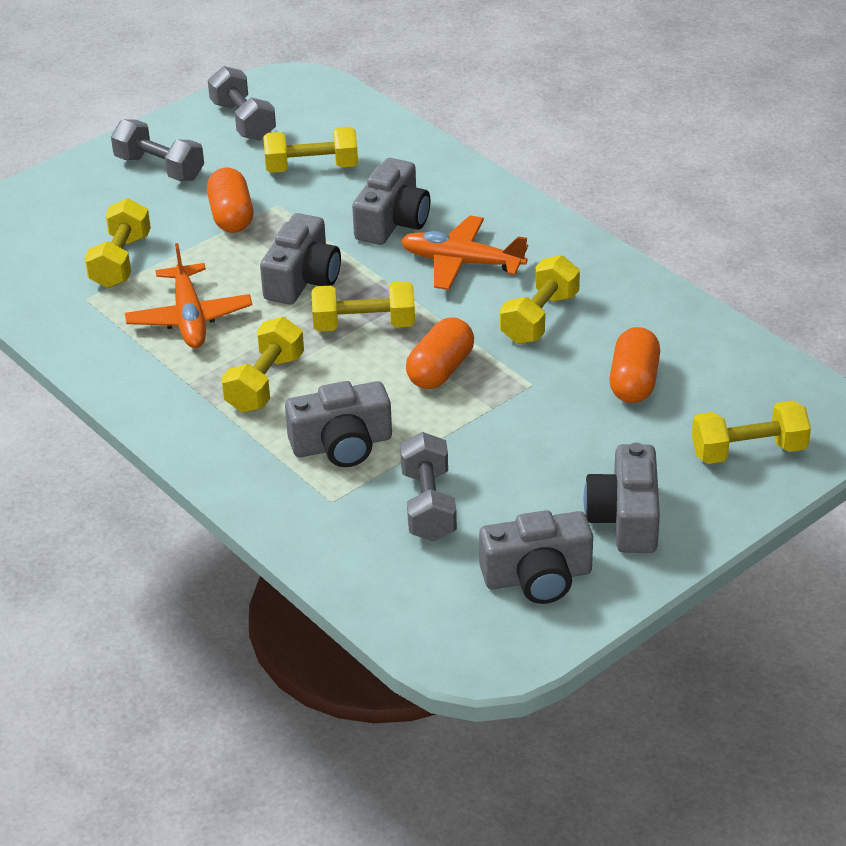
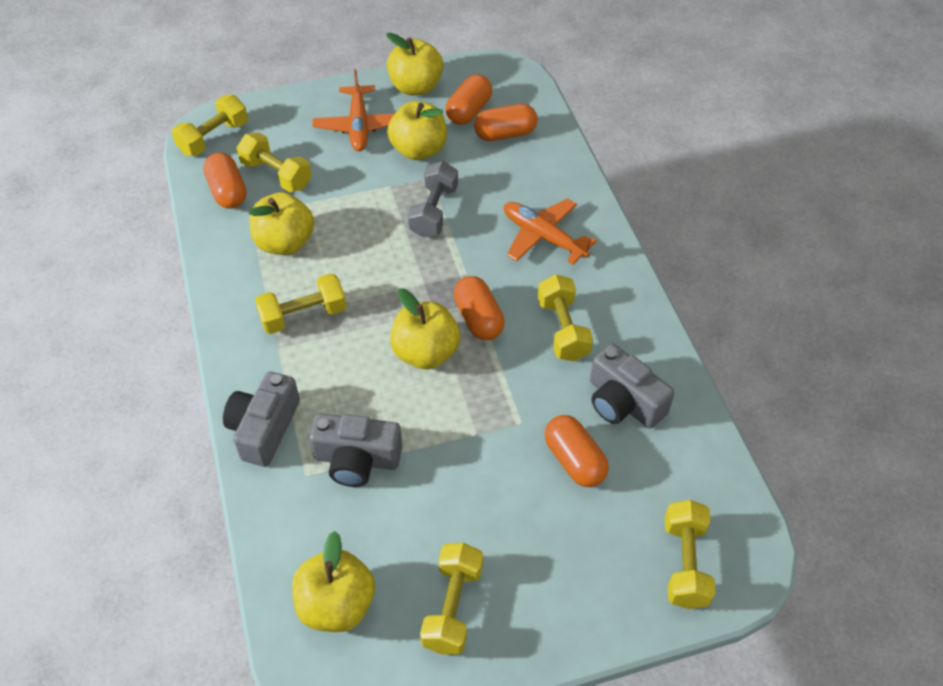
grey camera: 5 -> 3
grey dumbbell: 3 -> 1
orange capsule: 3 -> 5
yellow apple: 0 -> 5

